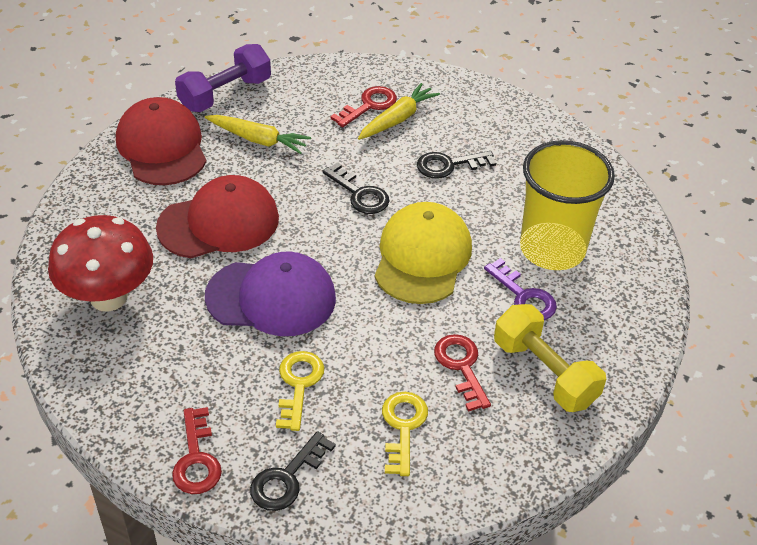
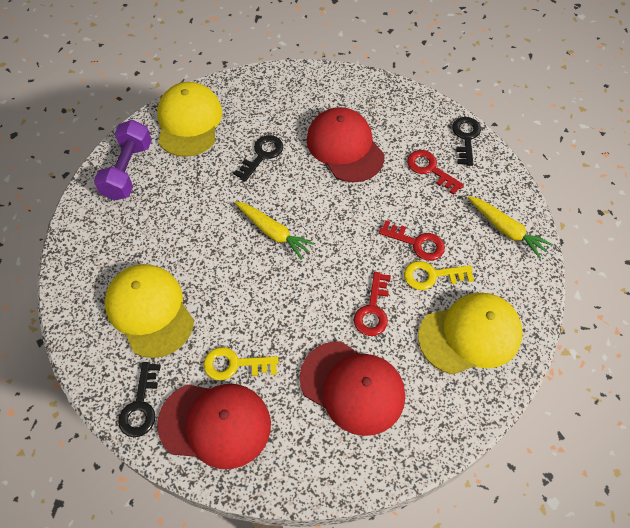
purple cap: 1 -> 0
purple key: 1 -> 0
red cap: 2 -> 3
red mushroom: 1 -> 0
yellow cap: 1 -> 3
yellow cup: 1 -> 0
yellow dumbbell: 1 -> 0

